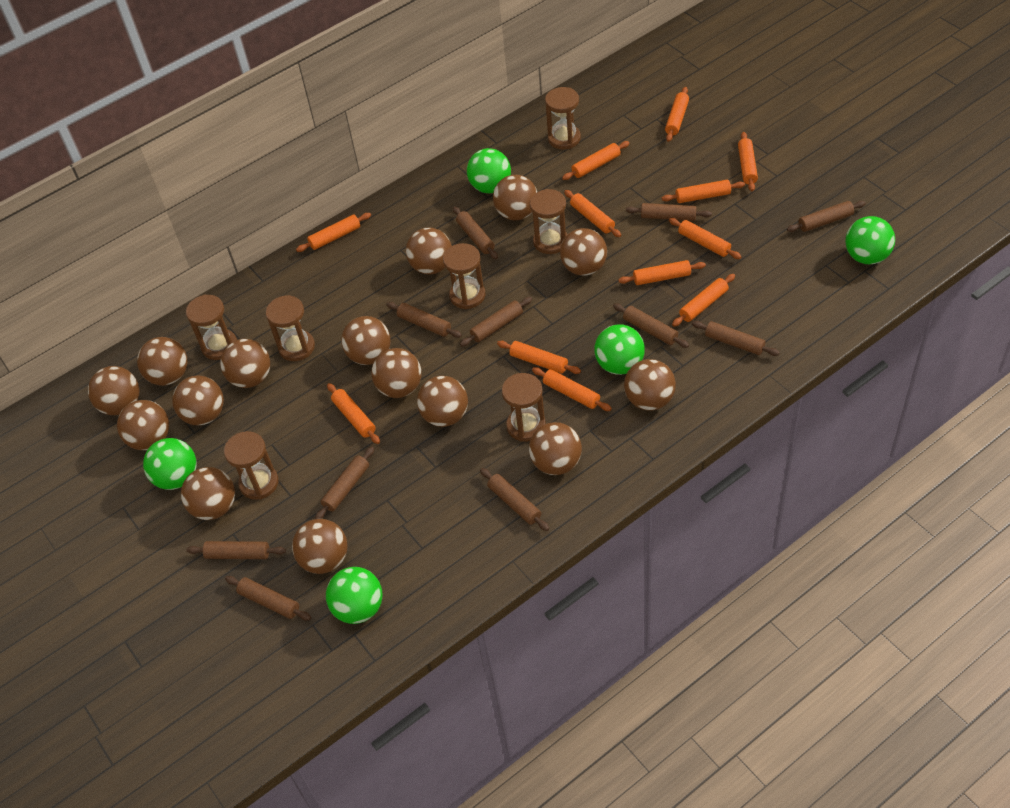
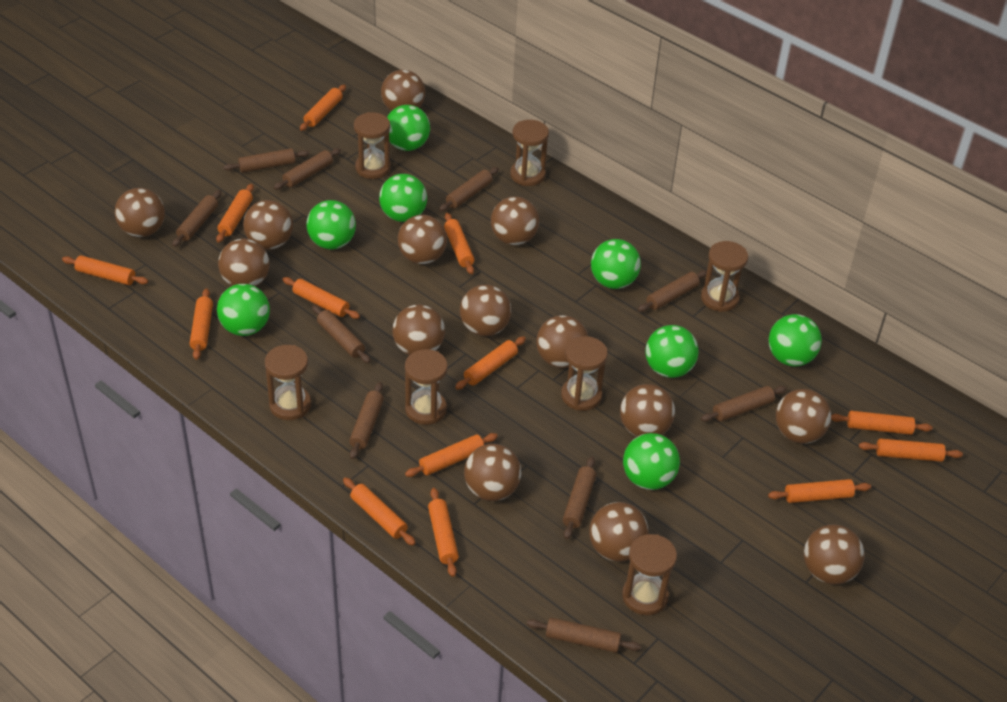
brown ball: 15 -> 14
brown rolling pin: 11 -> 10
green ball: 5 -> 8
orange rolling pin: 12 -> 13

